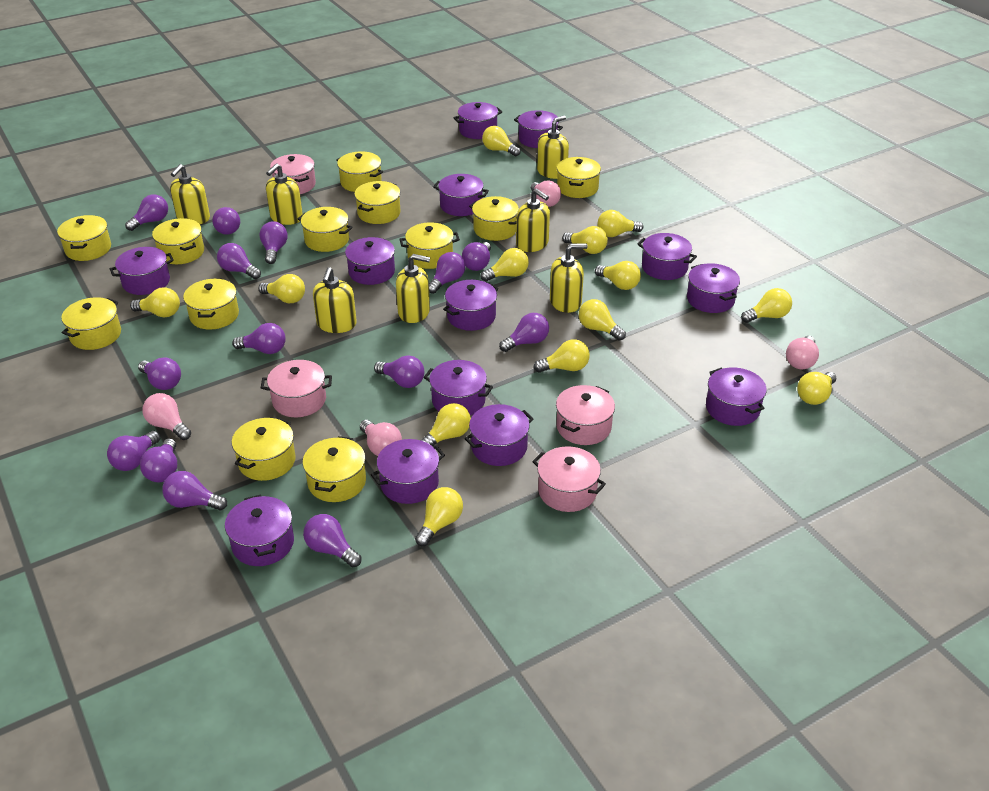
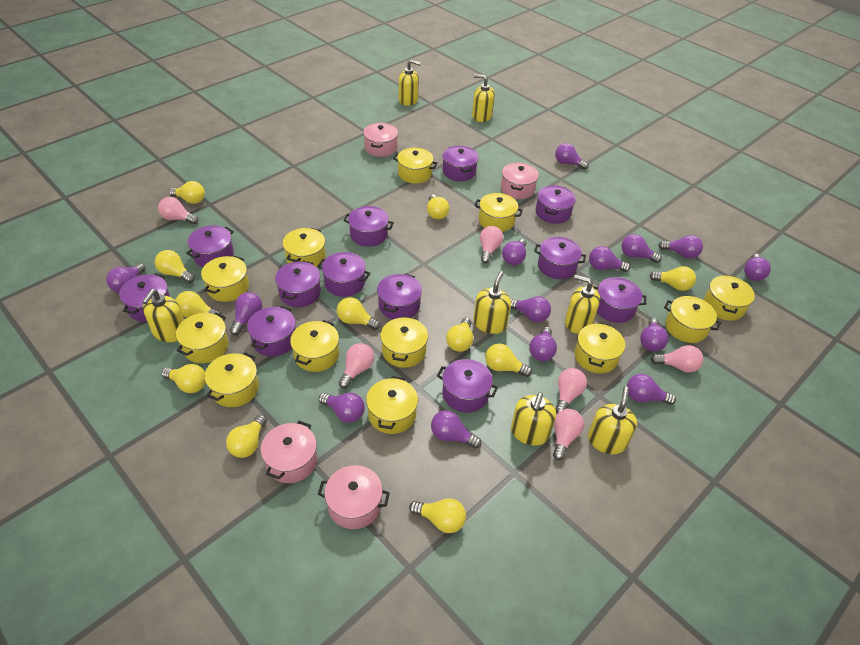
pink light bulb: 4 -> 6
purple pot: 13 -> 12
yellow light bulb: 13 -> 11

